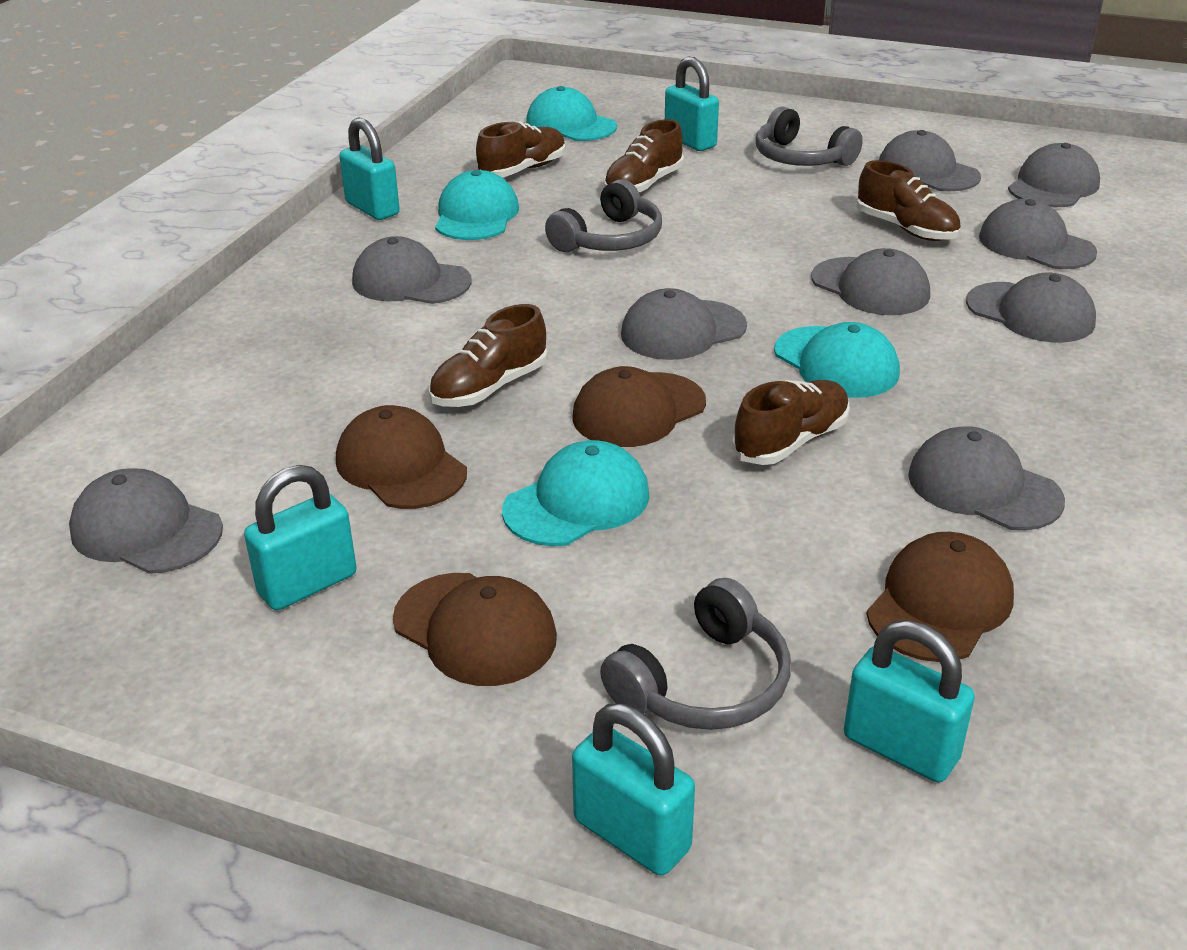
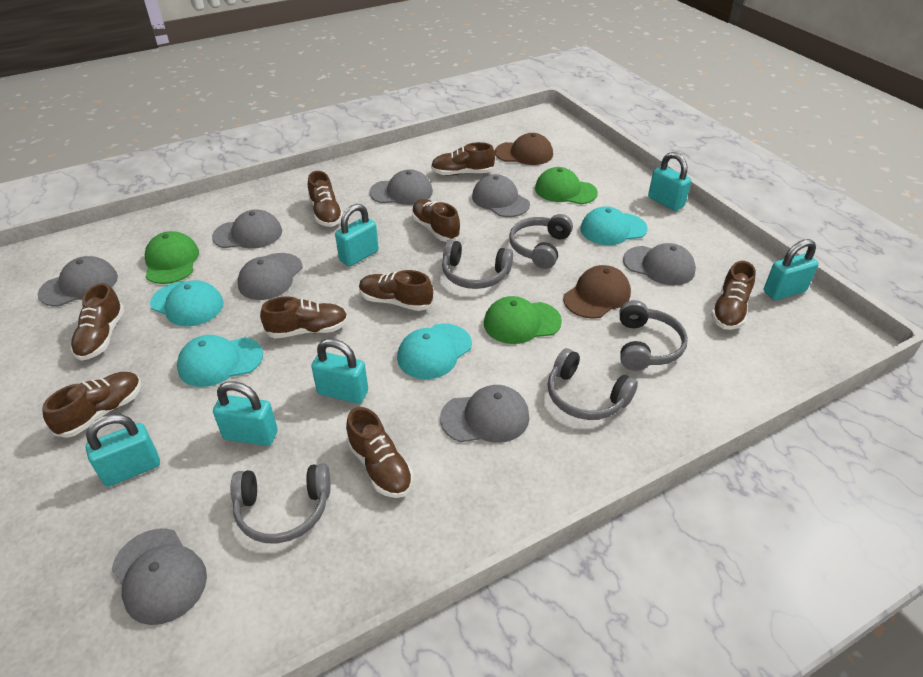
brown cap: 4 -> 2
brown shoe: 5 -> 9
green cap: 0 -> 3
grey cap: 9 -> 8
grey headphones: 3 -> 5
turquoise padlock: 5 -> 6

